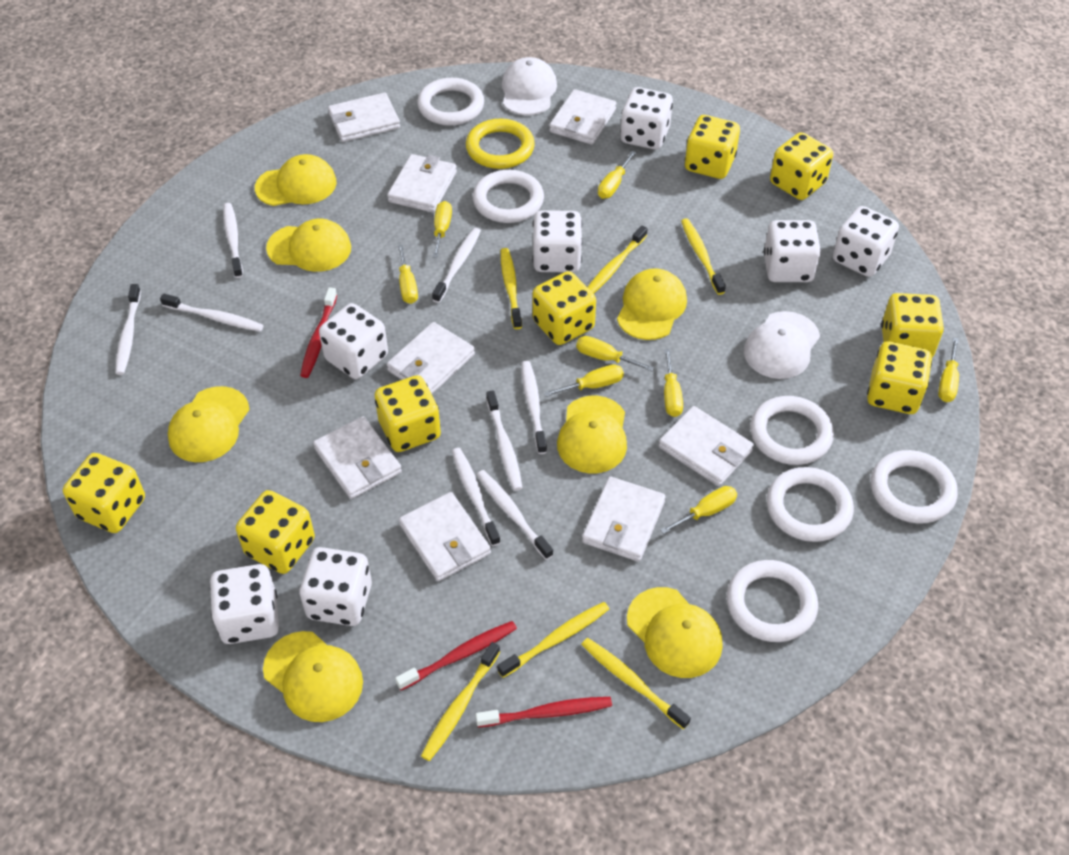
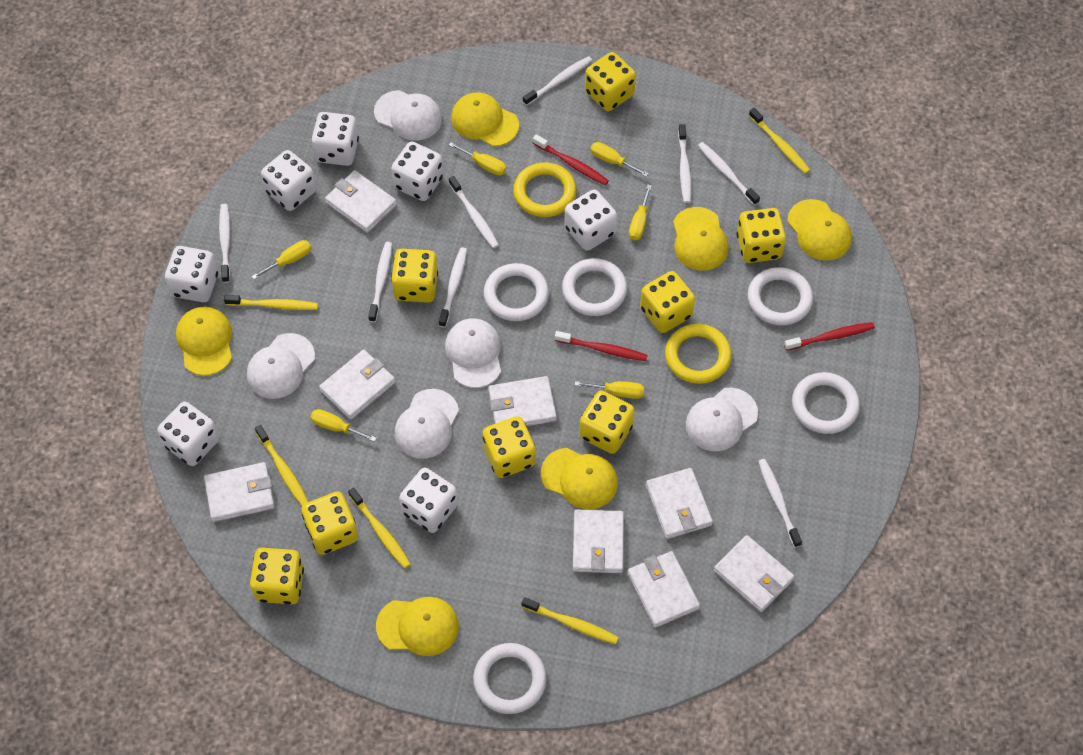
white cap: 2 -> 5
white ring: 6 -> 5
yellow cap: 7 -> 6
yellow ring: 1 -> 2
yellow screwdriver: 8 -> 6
yellow toothbrush: 6 -> 5

